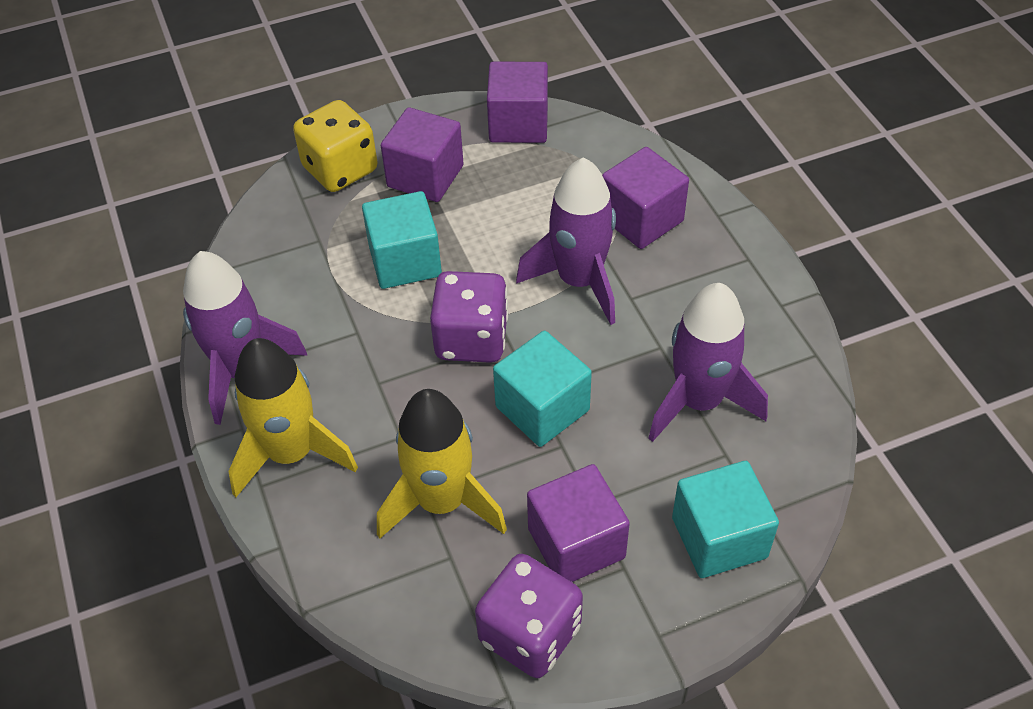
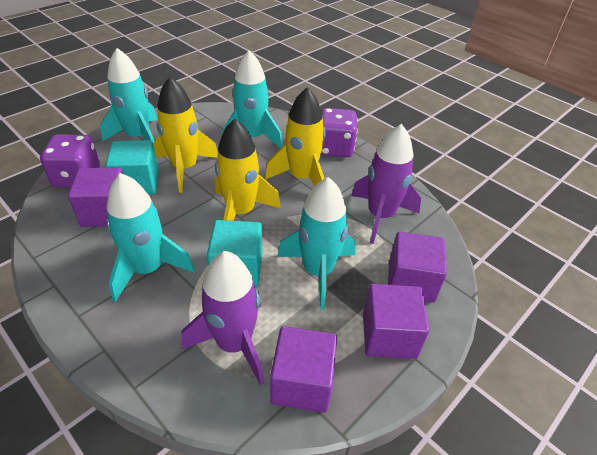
purple rocket: 3 -> 2
turquoise cube: 3 -> 2
turquoise rocket: 0 -> 4
yellow dice: 1 -> 0
yellow rocket: 2 -> 3

